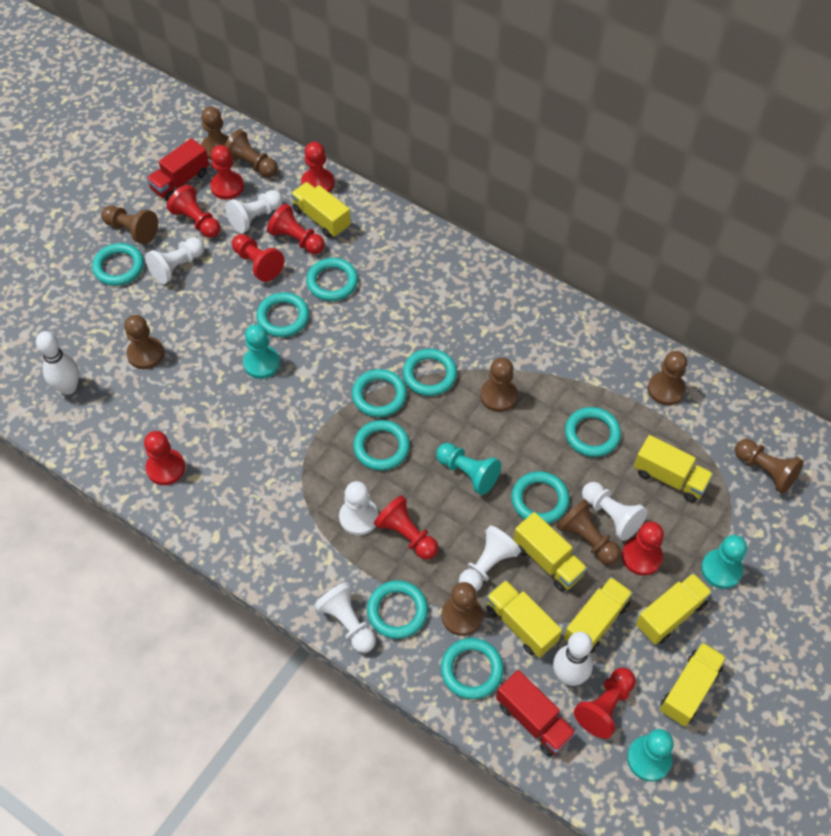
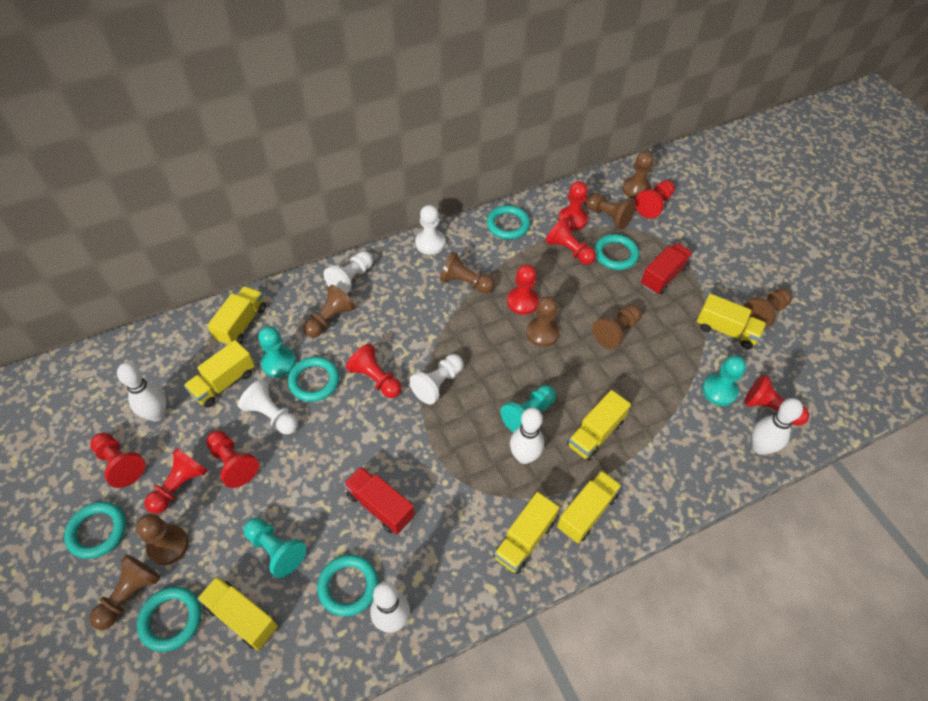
turquoise ring: 10 -> 6
white bowling pin: 2 -> 4
white pawn: 6 -> 4

